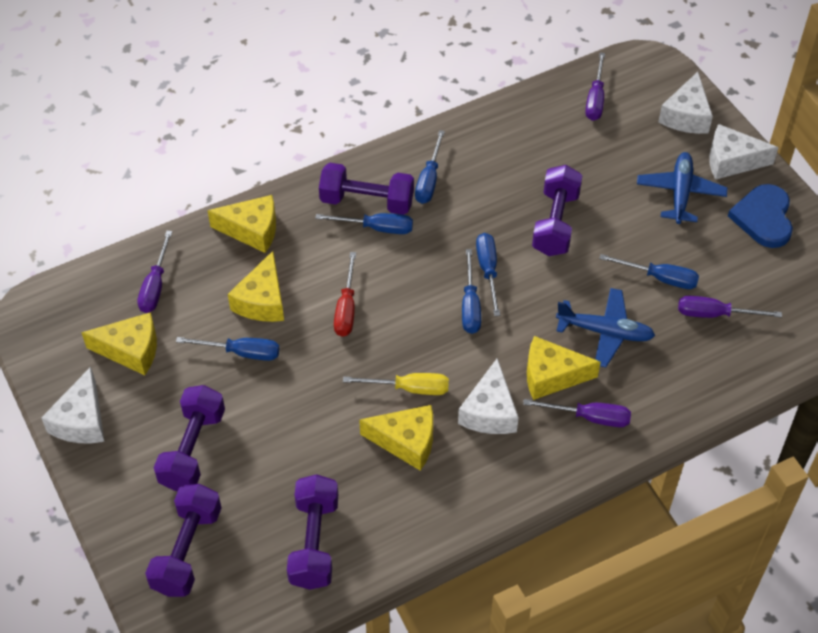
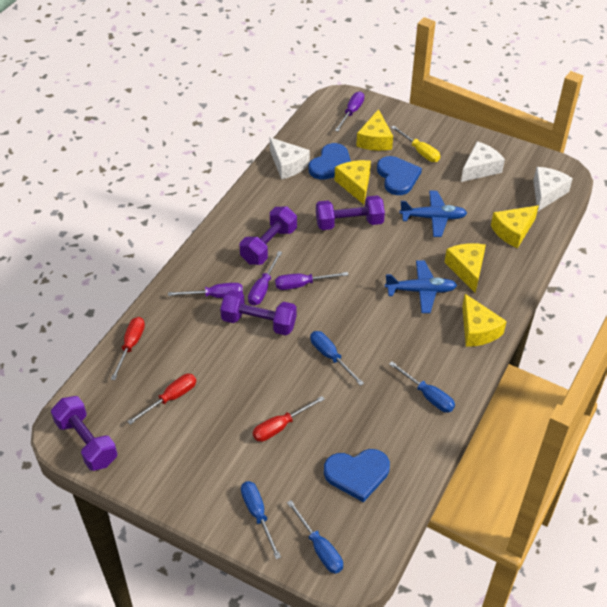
blue heart: 1 -> 3
blue screwdriver: 6 -> 4
purple dumbbell: 5 -> 4
red screwdriver: 1 -> 3
white cheese: 4 -> 3

